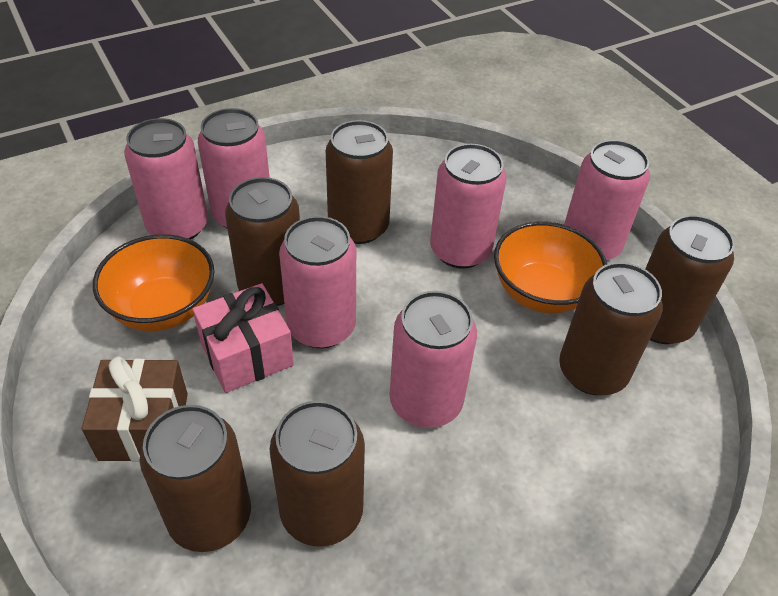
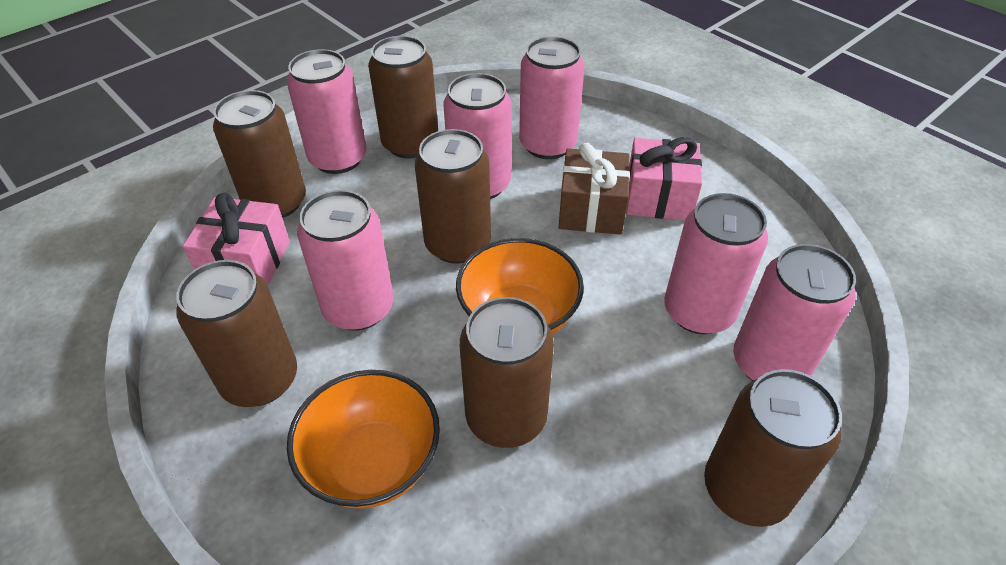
pink gift: 1 -> 2

